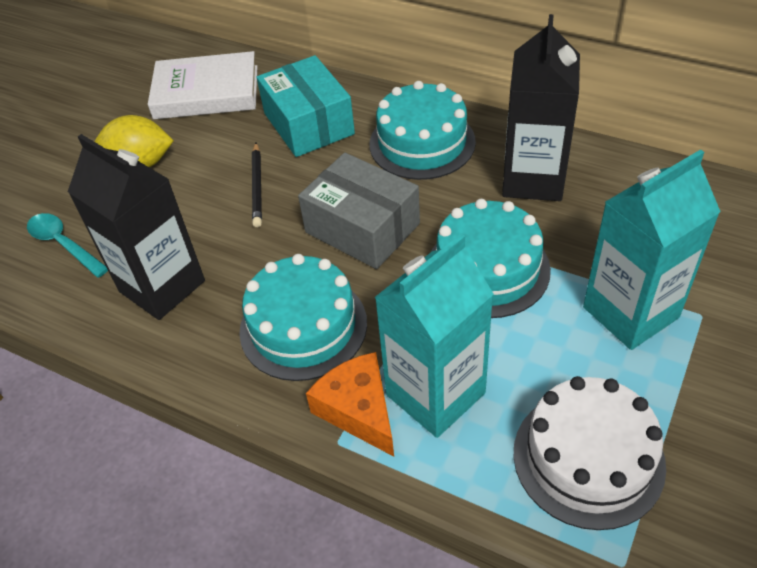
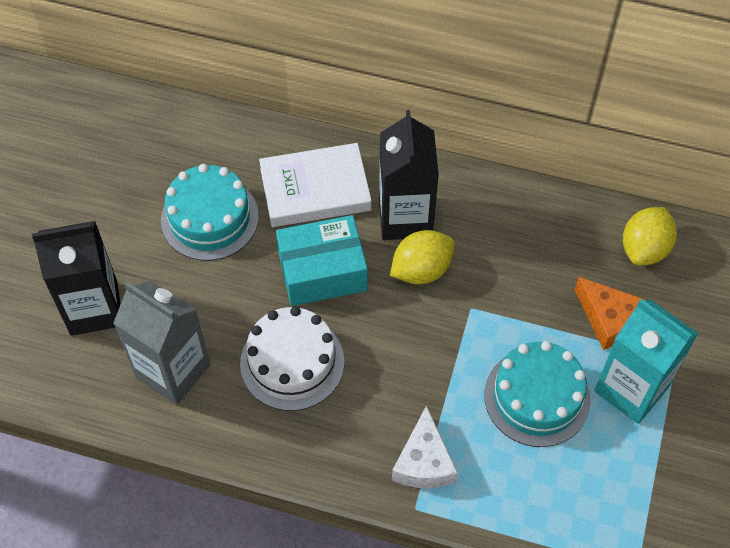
black pencil: 1 -> 0
grey box: 1 -> 0
grey carton: 0 -> 1
turquoise cake: 3 -> 2
turquoise carton: 2 -> 1
turquoise spoon: 1 -> 0
white cheese: 0 -> 1
yellow lemon: 1 -> 2

